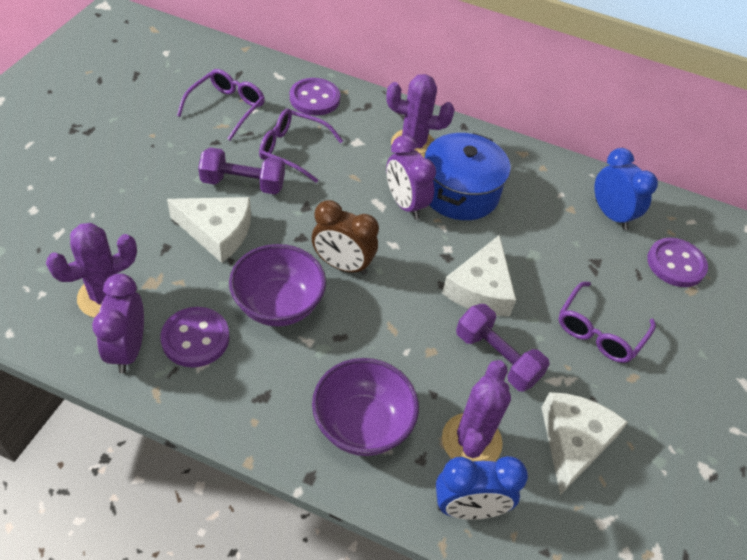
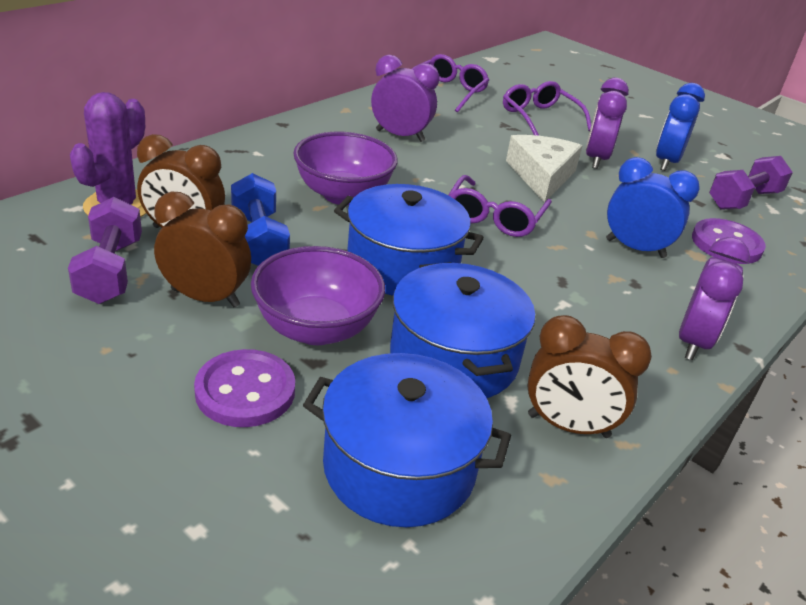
blue dumbbell: 0 -> 1
blue pot: 1 -> 3
brown clock: 1 -> 3
purple button: 3 -> 2
purple cactus: 3 -> 1
purple clock: 2 -> 3
white cheese: 3 -> 1

